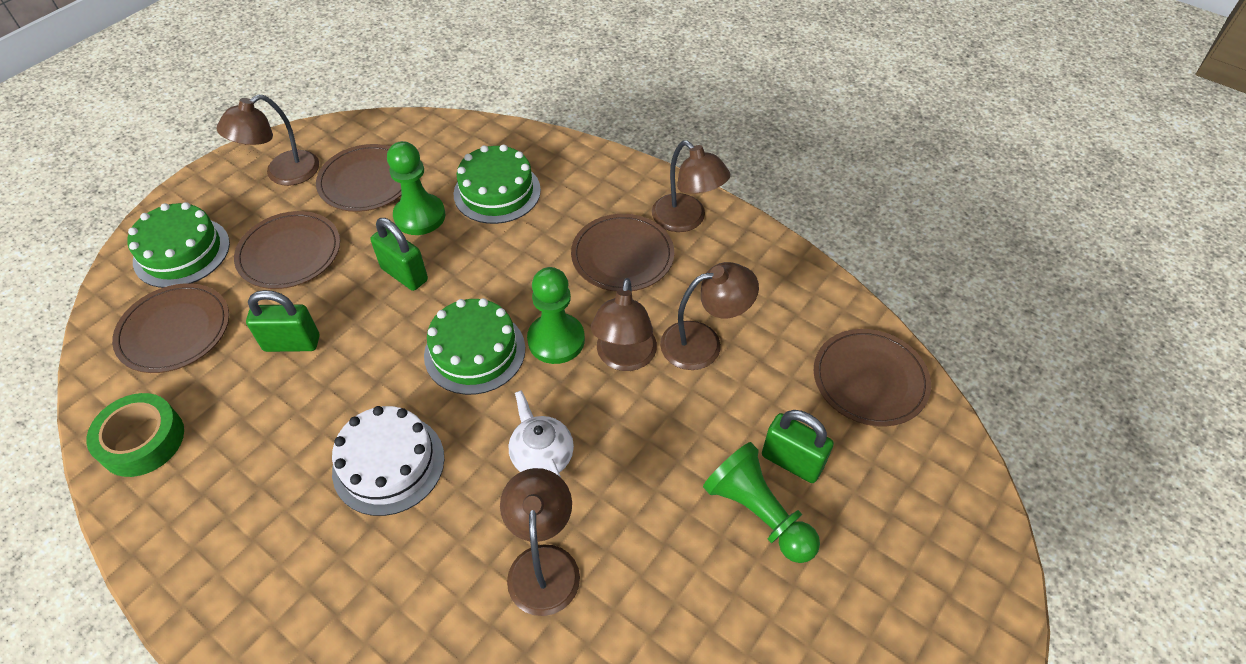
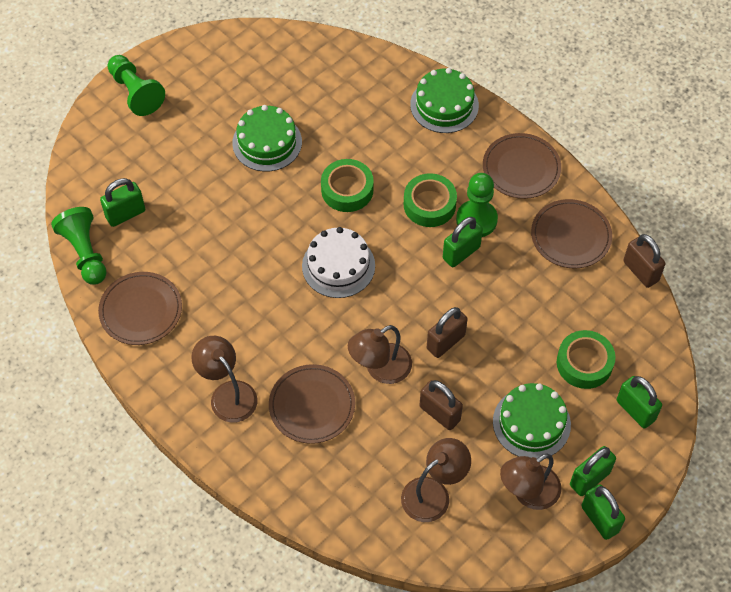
brown lamp: 5 -> 4
brown padlock: 0 -> 3
brown plate: 5 -> 4
green padlock: 3 -> 5
green tape: 1 -> 3
white teapot: 1 -> 0

